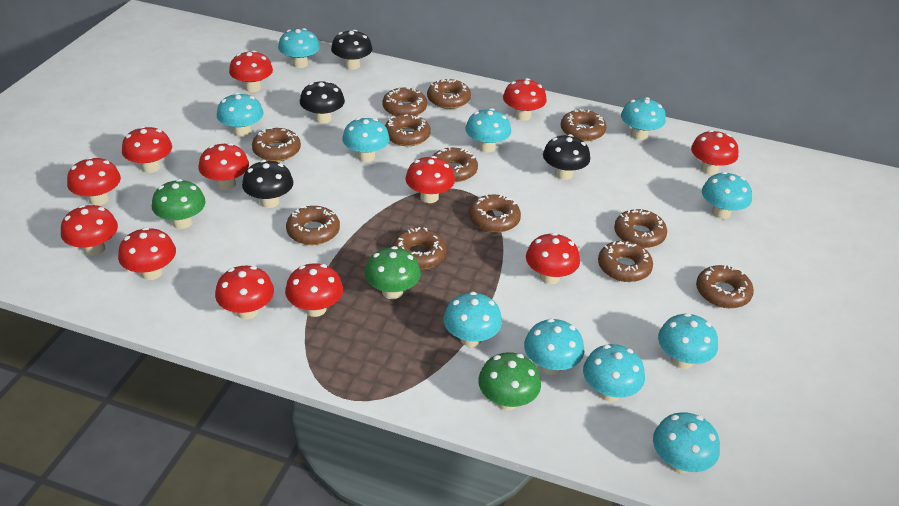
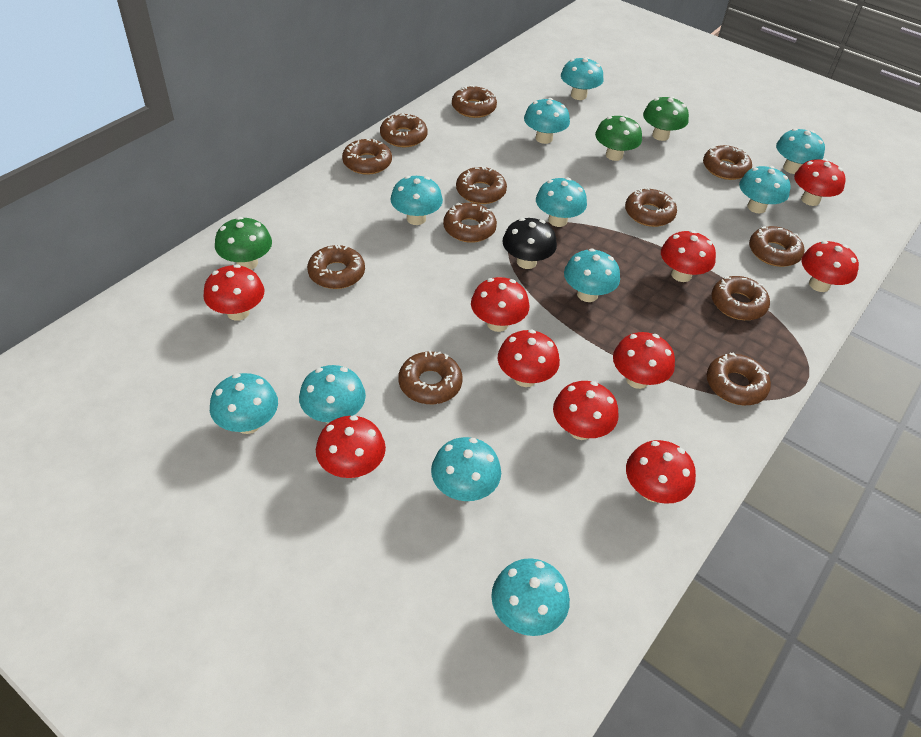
black mushroom: 4 -> 1
red mushroom: 12 -> 10

